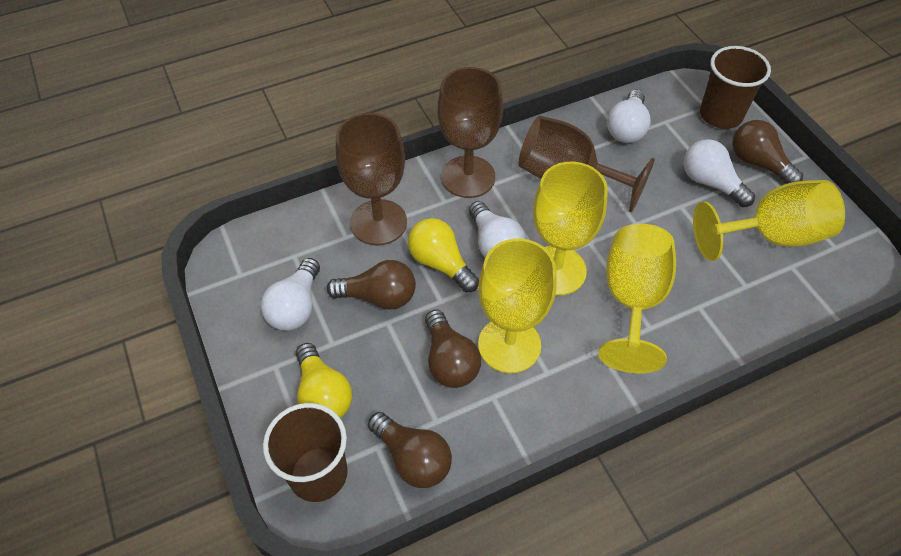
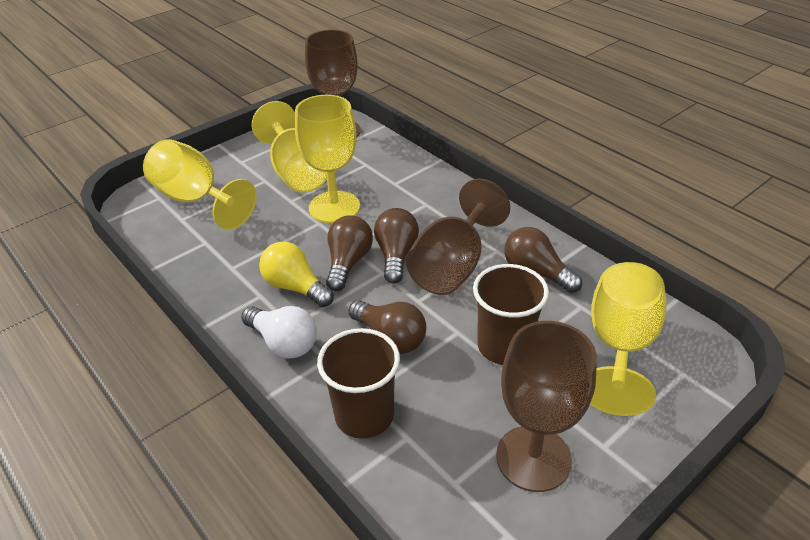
white light bulb: 4 -> 1
yellow light bulb: 2 -> 1

